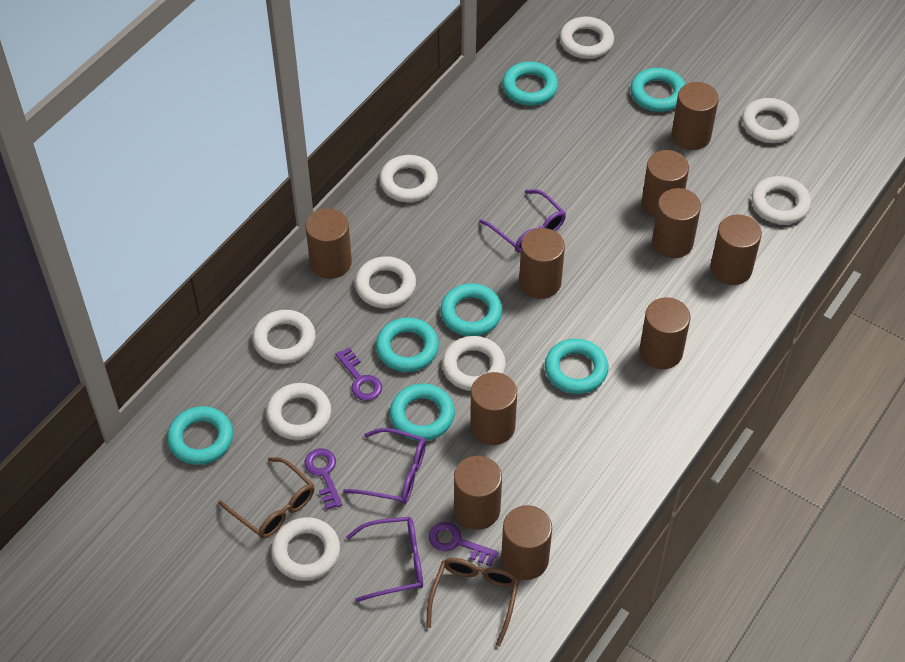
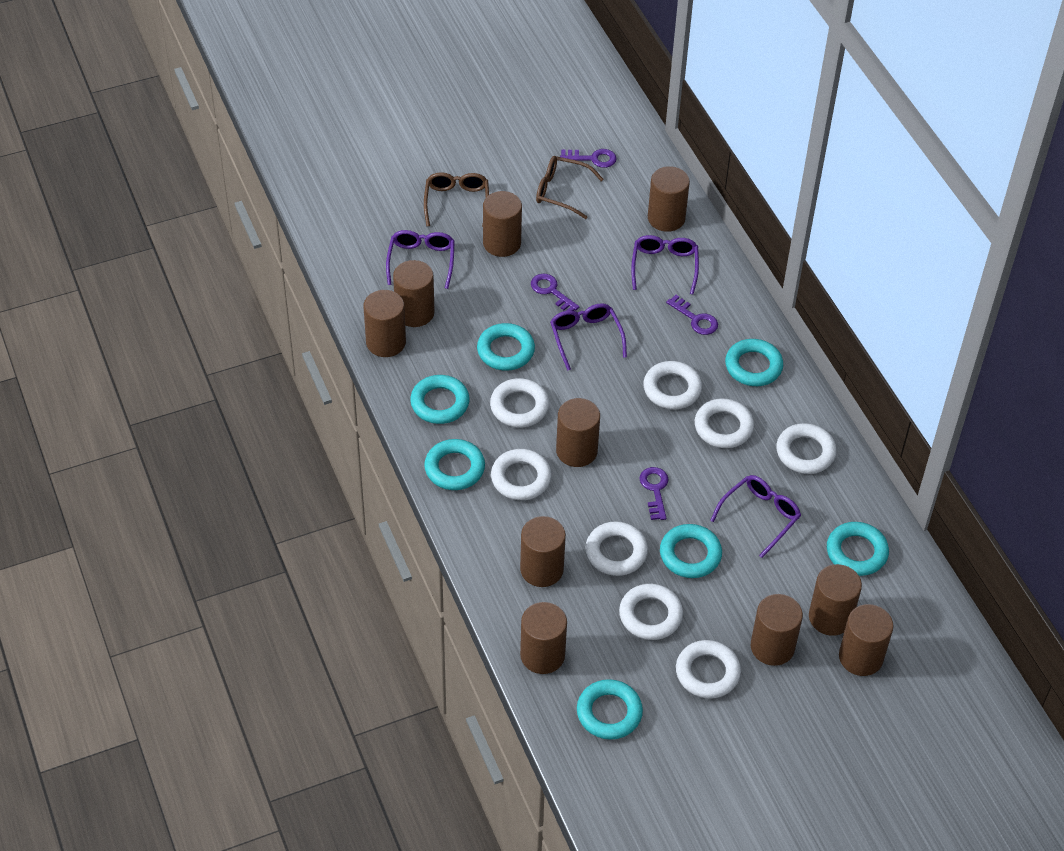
purple glasses: 3 -> 4
purple key: 3 -> 4
white ring: 9 -> 8

